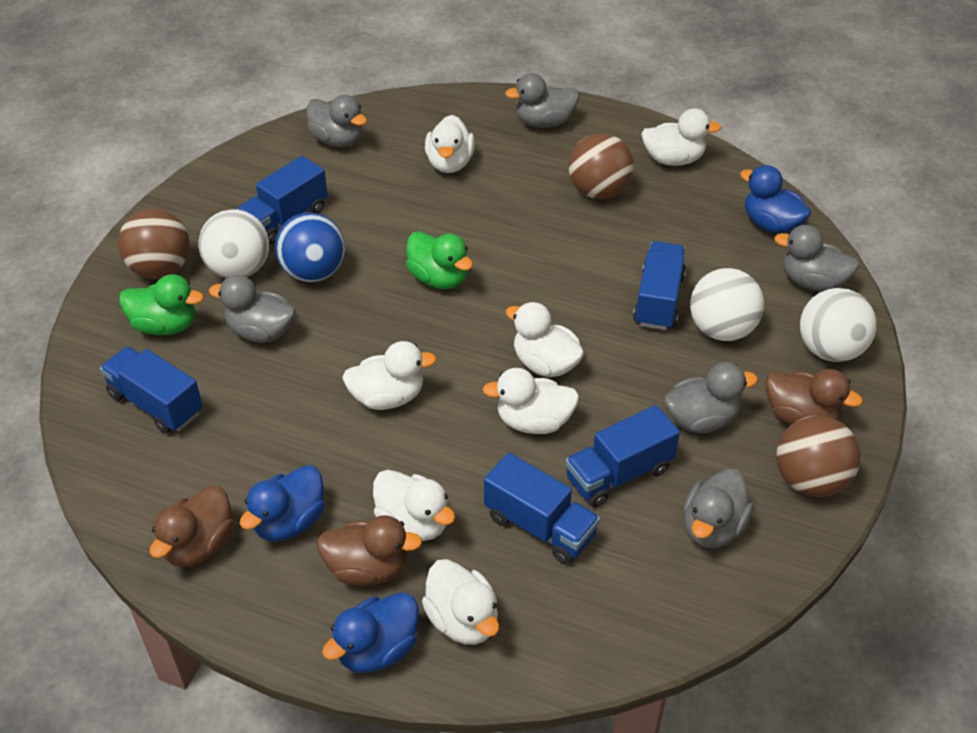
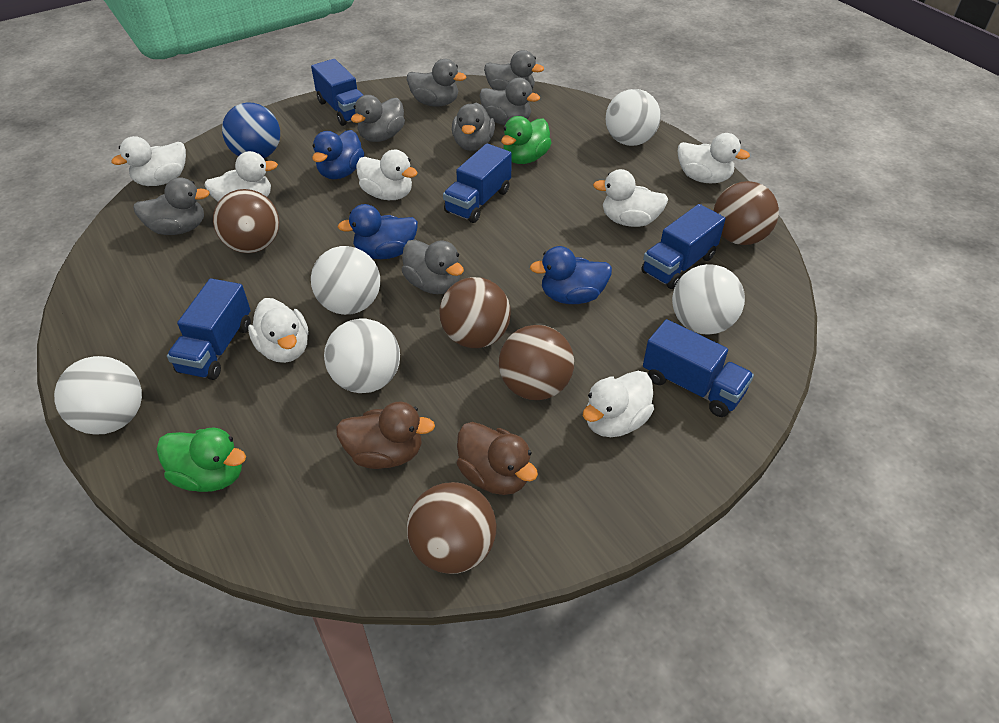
brown ball: 3 -> 5
brown duck: 3 -> 2
grey duck: 6 -> 7
white ball: 3 -> 5

